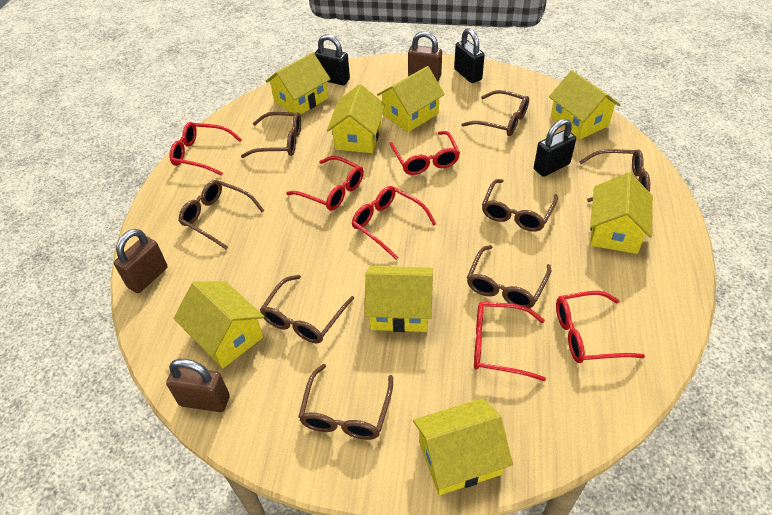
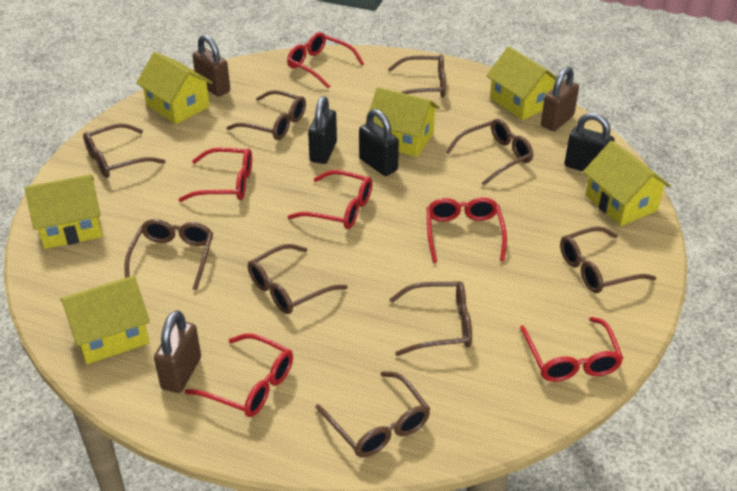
brown glasses: 8 -> 9
yellow house: 8 -> 6

